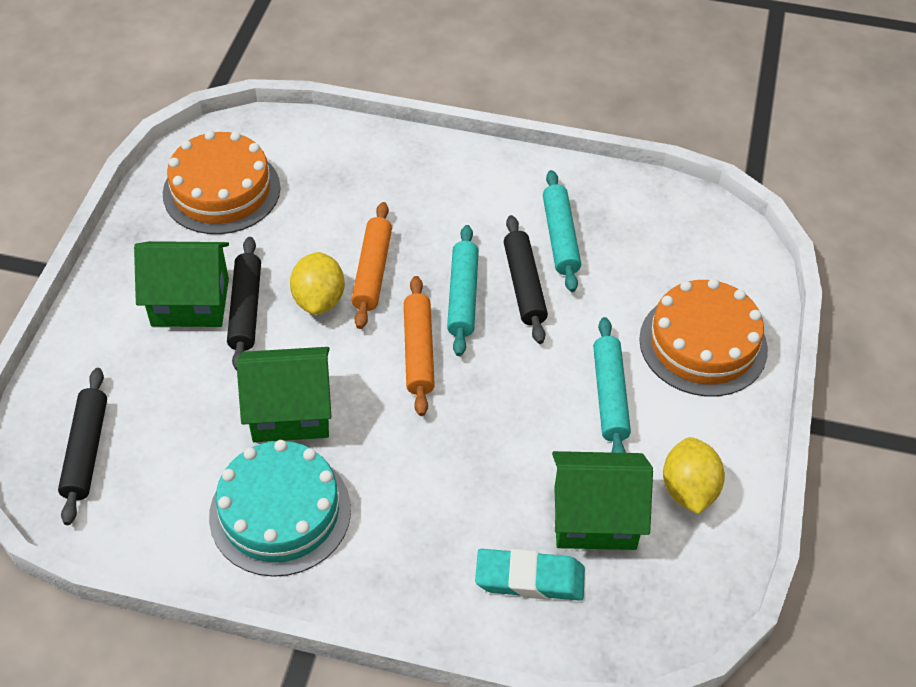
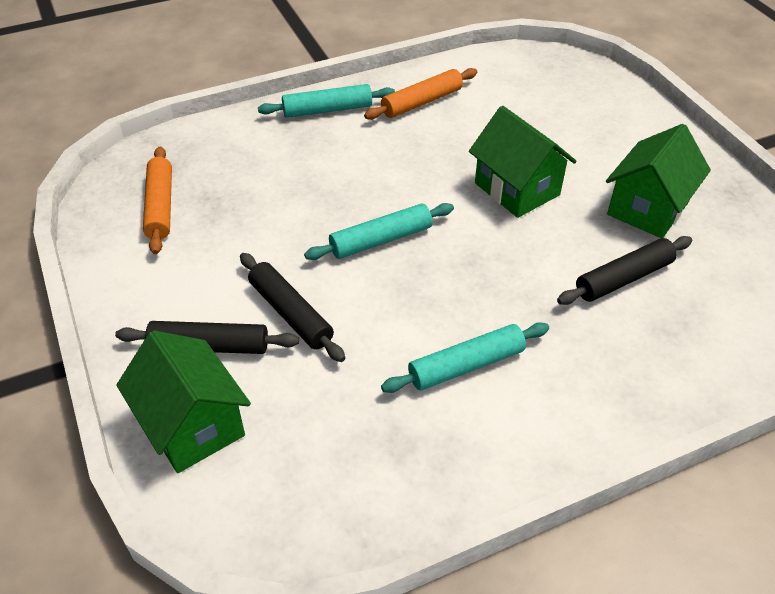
orange cake: 2 -> 0
turquoise cake: 1 -> 0
turquoise eraser: 1 -> 0
yellow lemon: 2 -> 0

